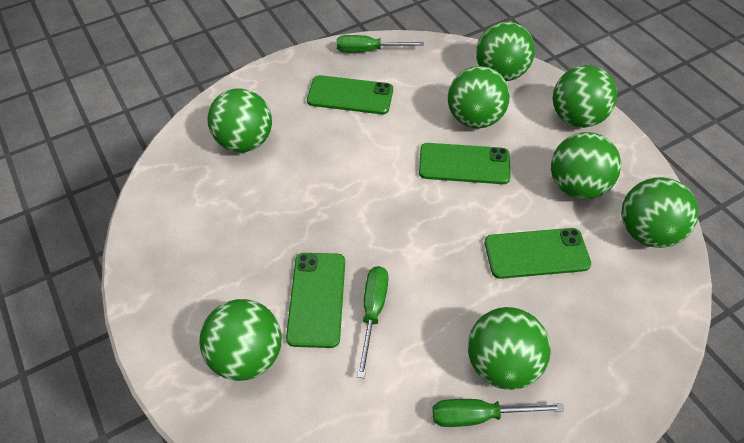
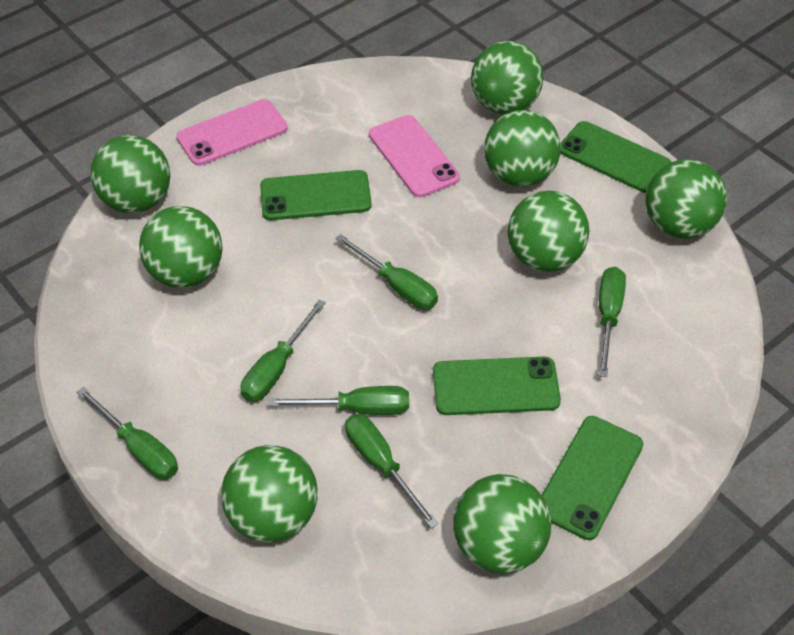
green screwdriver: 3 -> 6
pink phone: 0 -> 2

